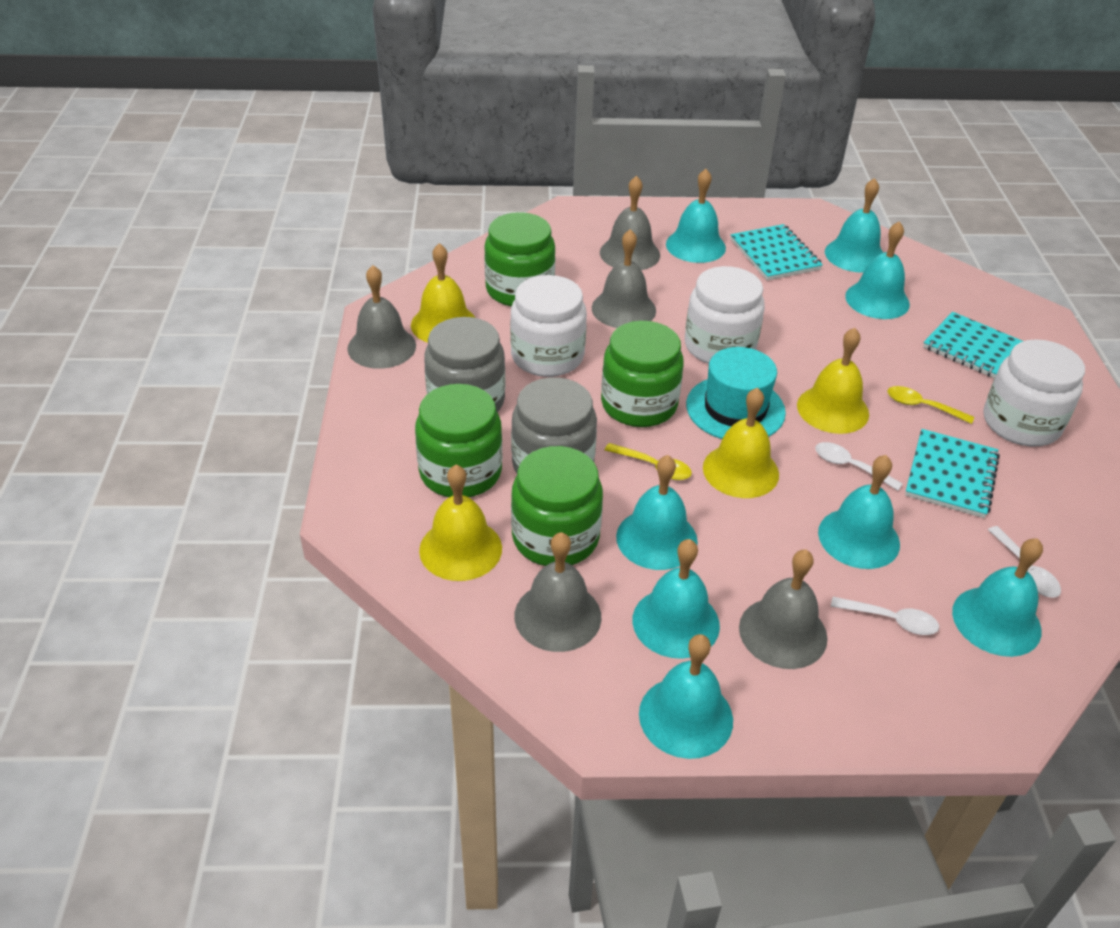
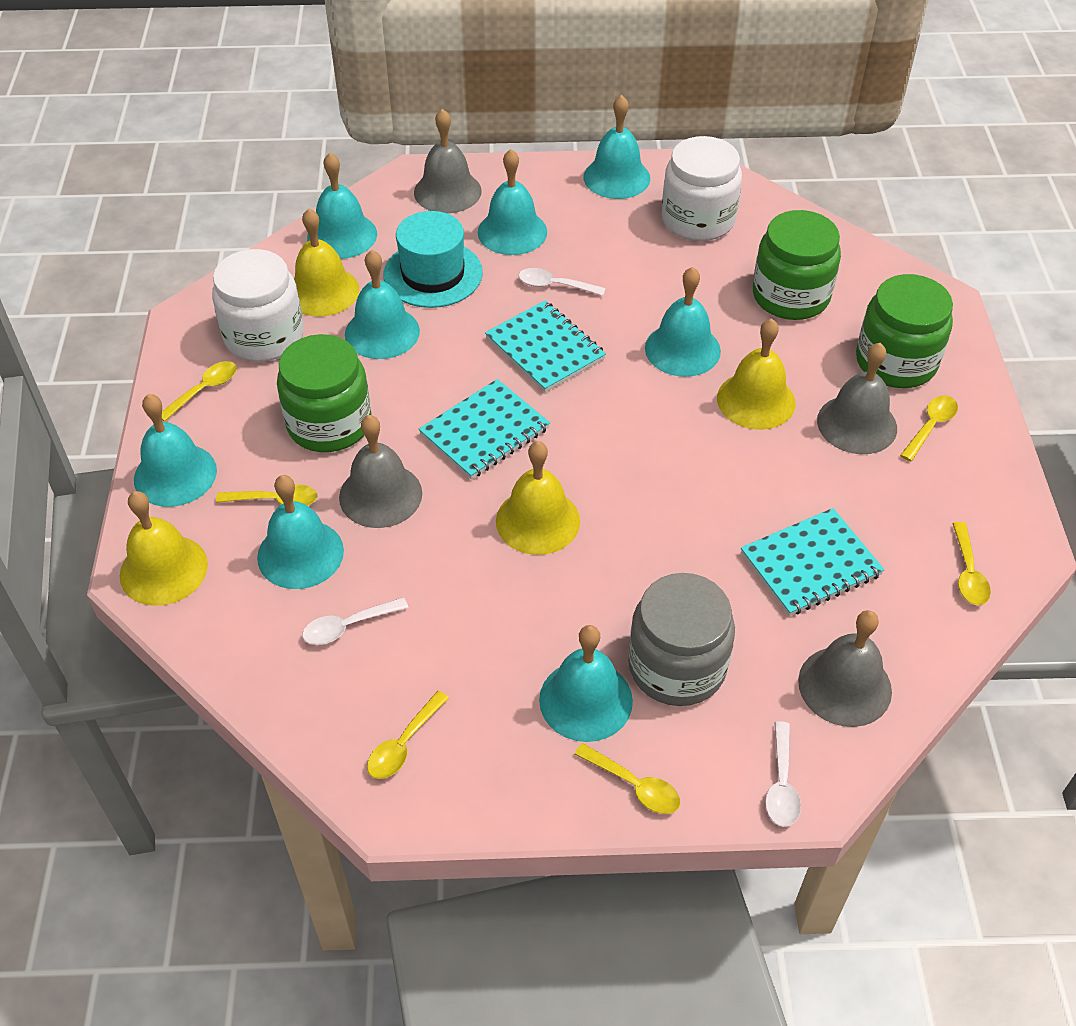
green jar: 4 -> 3
grey bell: 5 -> 4
grey jar: 2 -> 1
white jar: 3 -> 2
yellow spoon: 2 -> 6

